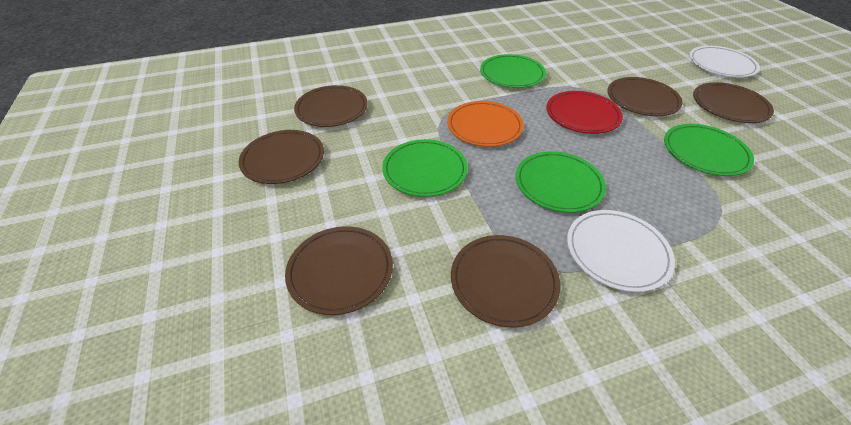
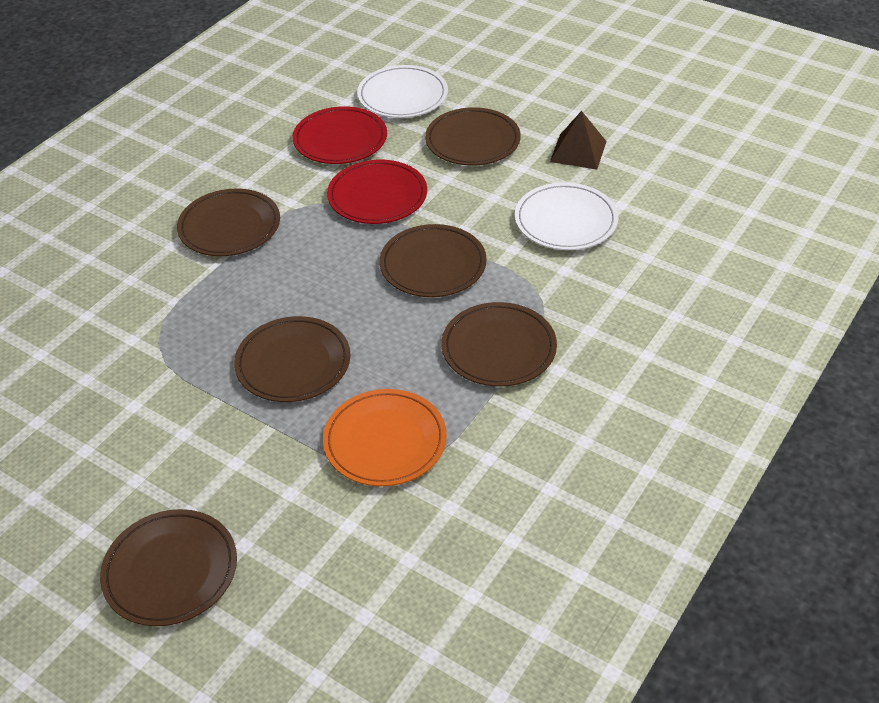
brown pyramid: 0 -> 1
green plate: 4 -> 0
red plate: 1 -> 2

